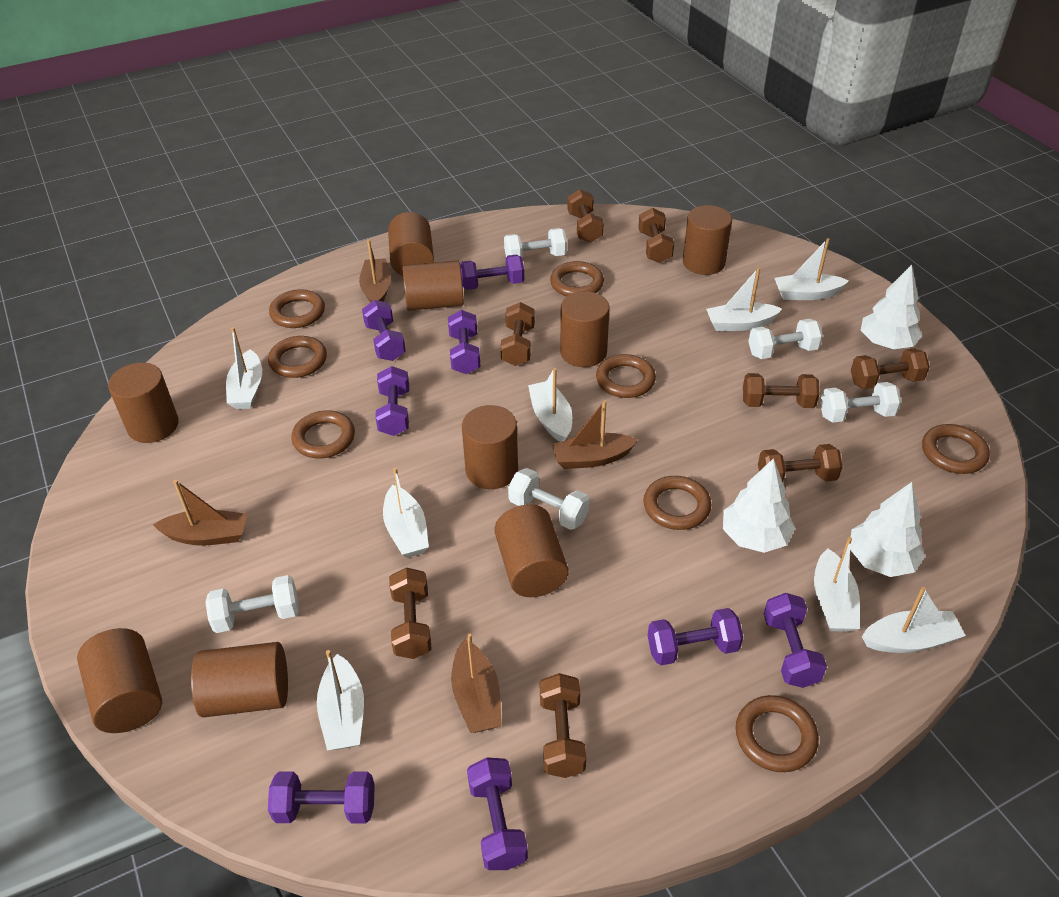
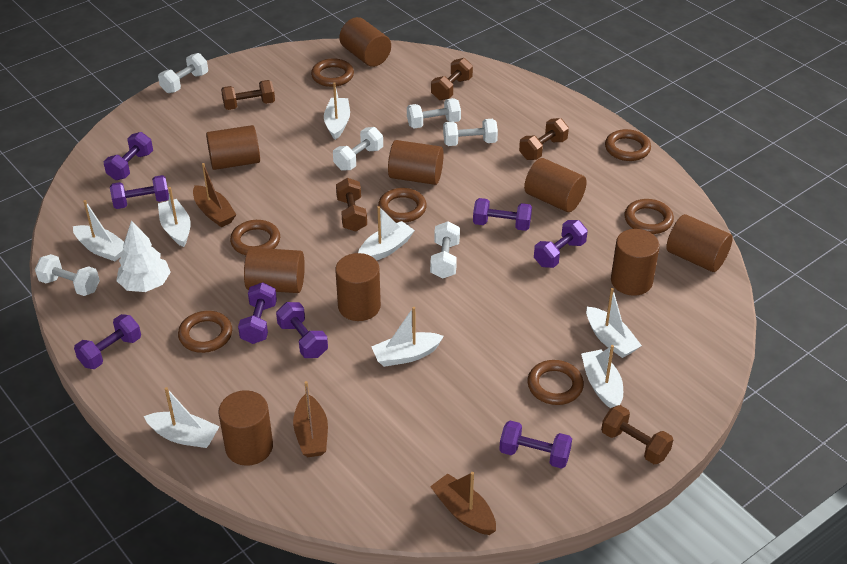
brown boat: 4 -> 3
brown dumbbell: 8 -> 5
brown ring: 8 -> 7
white dumbbell: 5 -> 6
white tree: 3 -> 1

